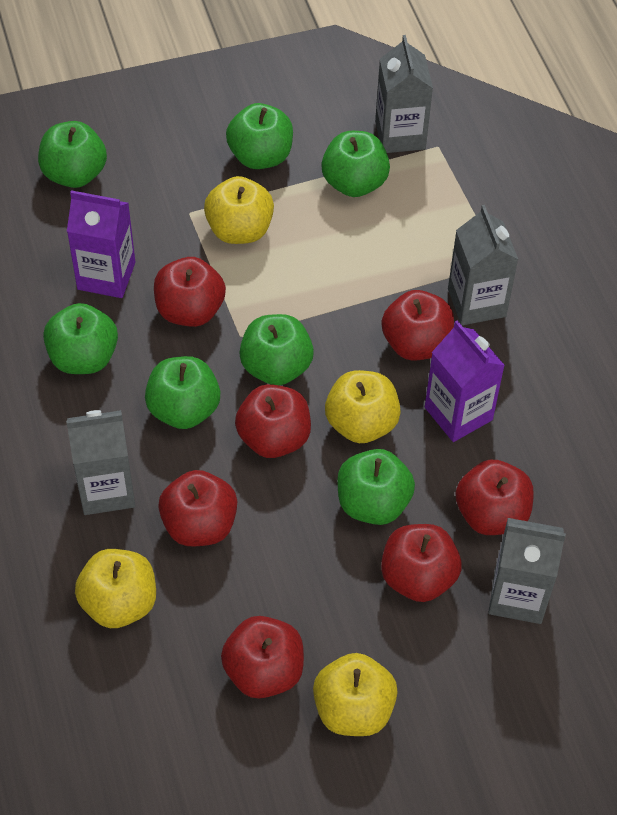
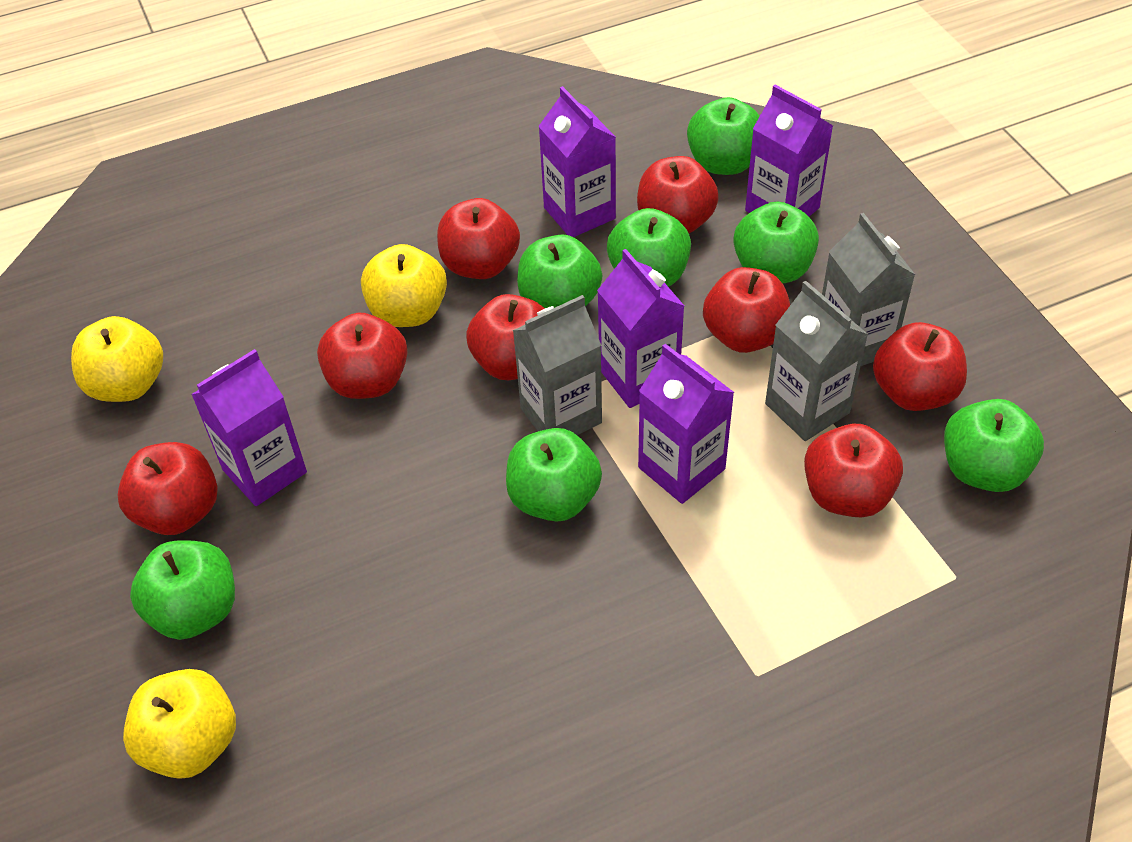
grey carton: 4 -> 3
purple carton: 2 -> 5
red apple: 7 -> 8
yellow apple: 4 -> 3

